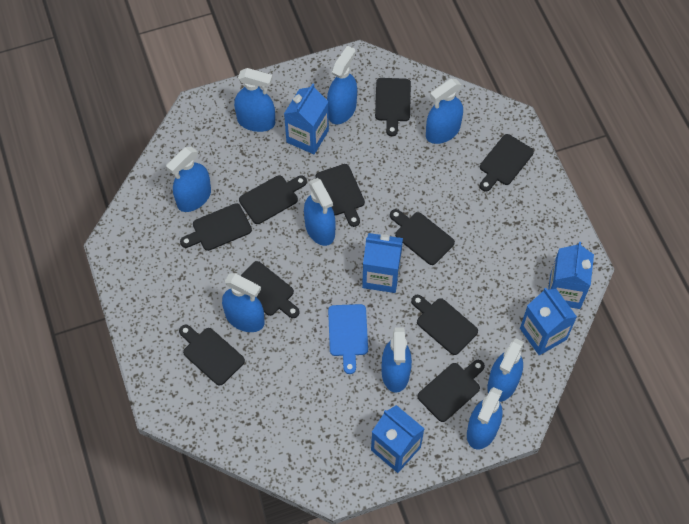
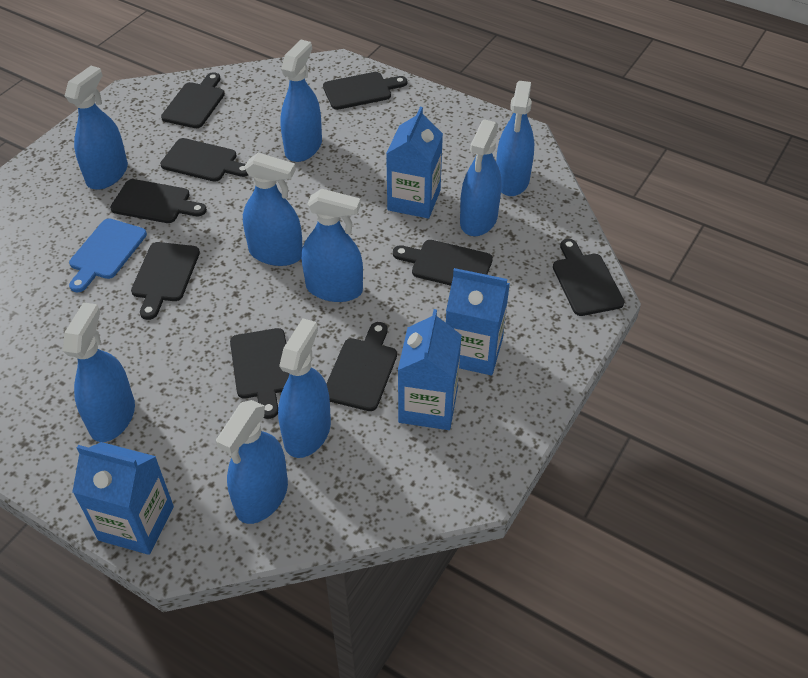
black cutting board: 10 -> 9
blue carton: 5 -> 4

